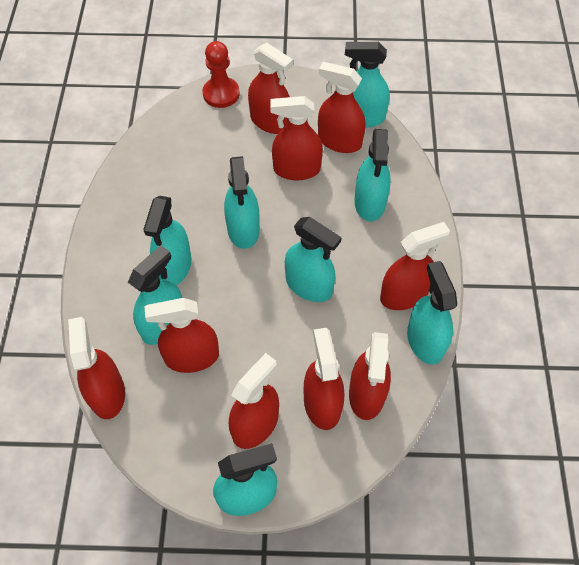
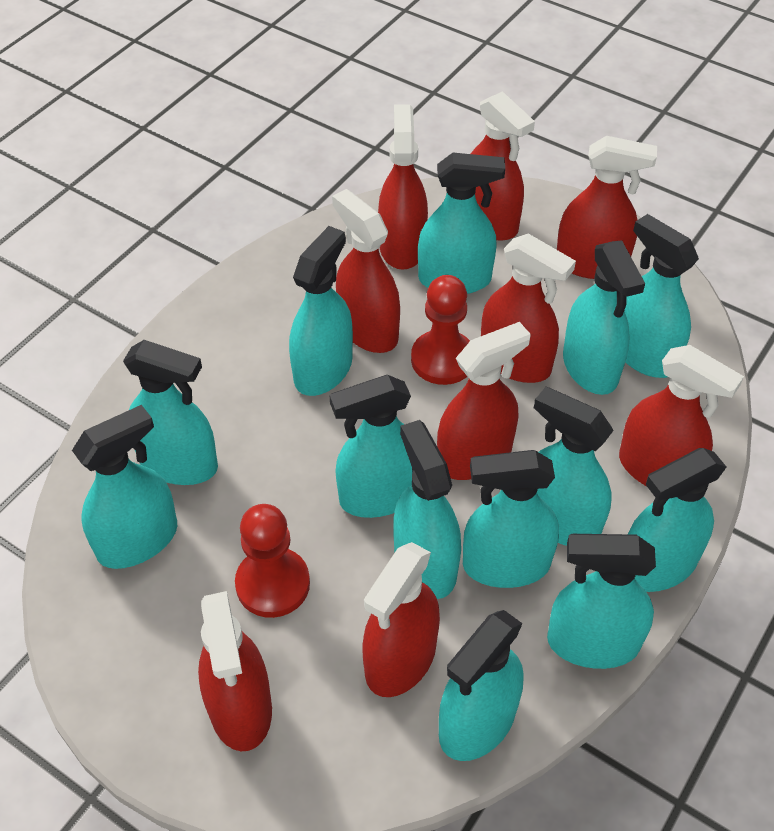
red pawn: 1 -> 2
turquoise spray bottle: 8 -> 13

